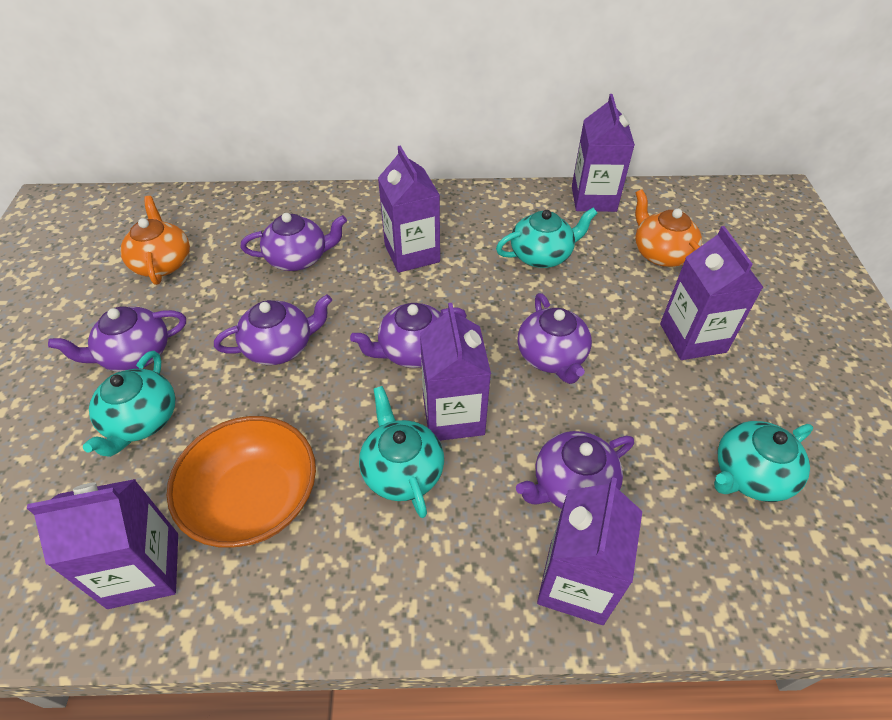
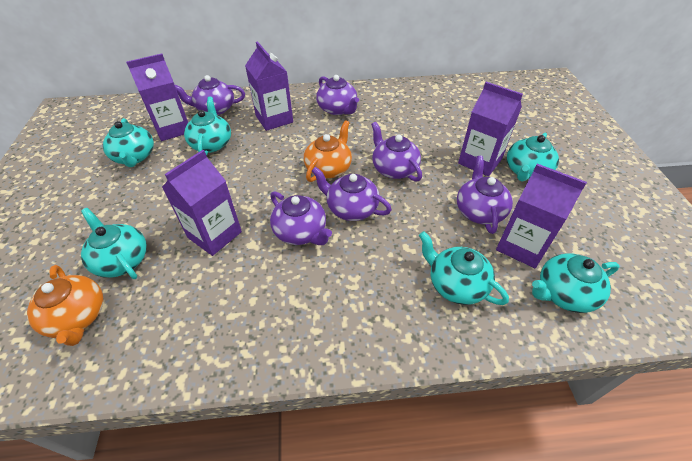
orange bowl: 1 -> 0
purple carton: 6 -> 5
turquoise teapot: 4 -> 6

